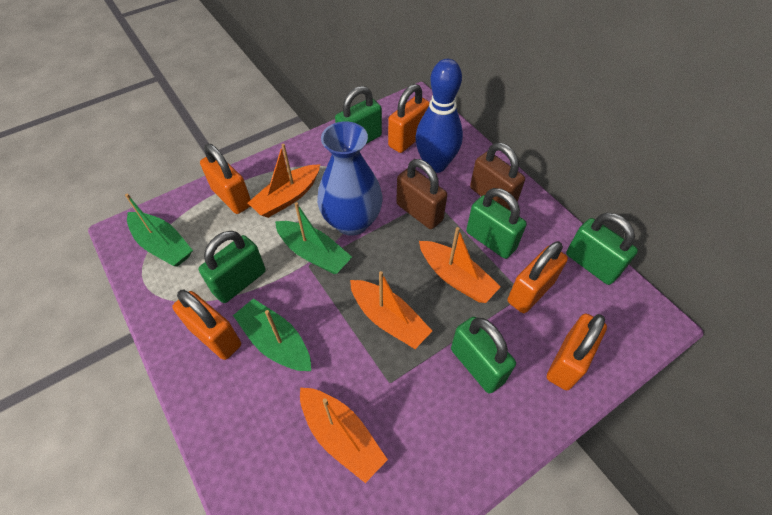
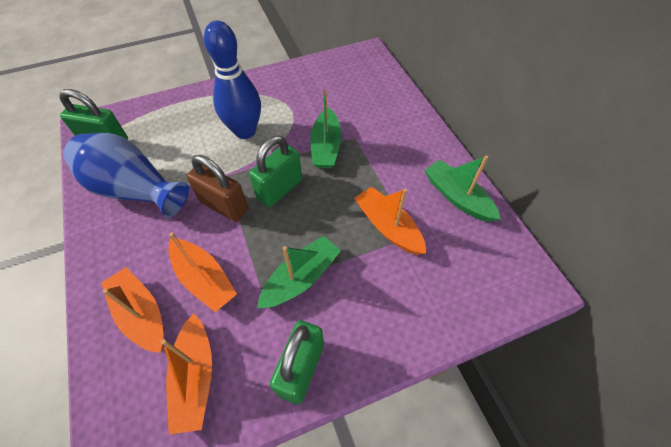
brown padlock: 2 -> 1
green padlock: 5 -> 3
orange padlock: 5 -> 0

